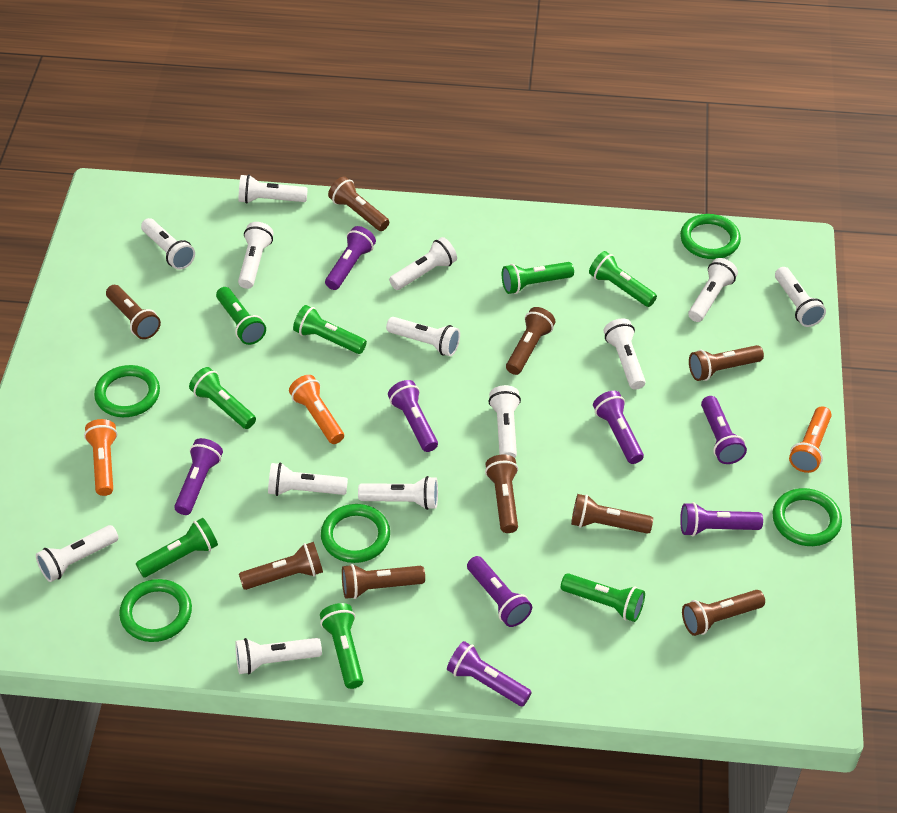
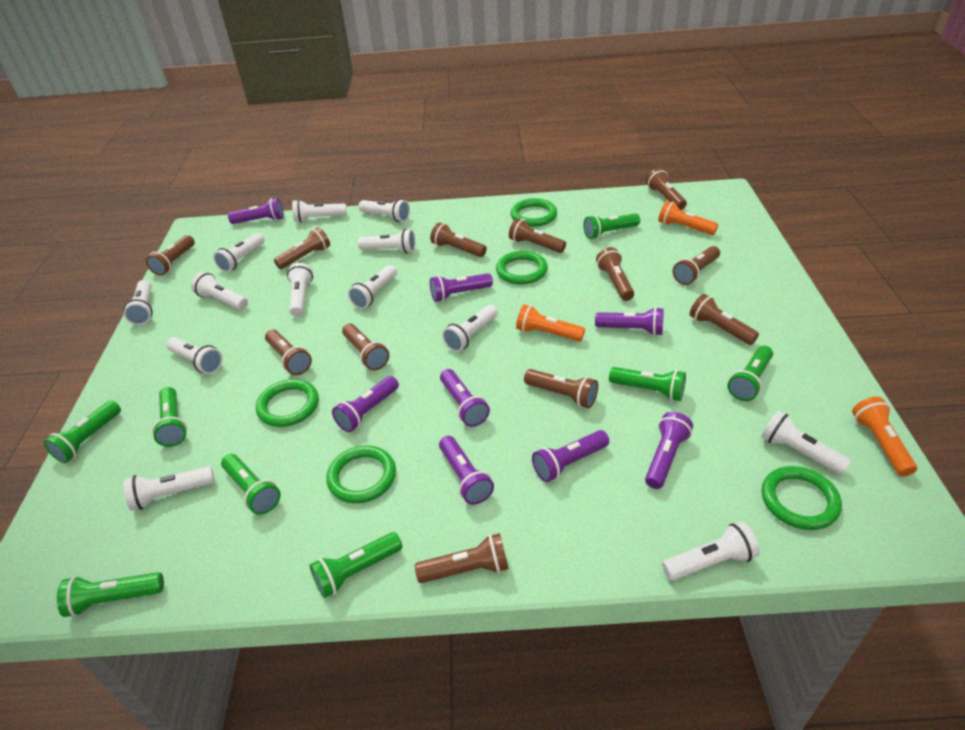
brown flashlight: 9 -> 12

